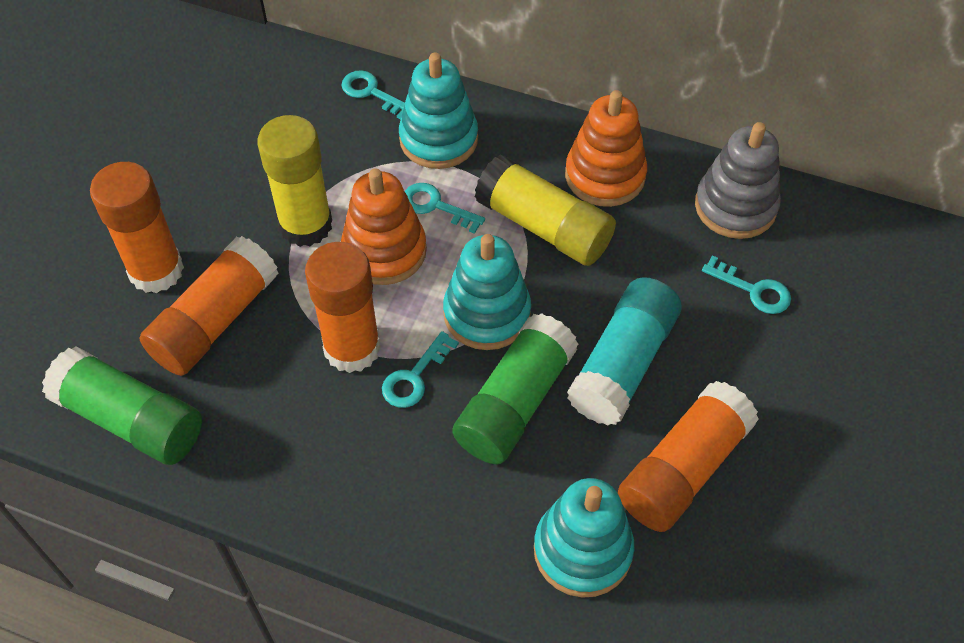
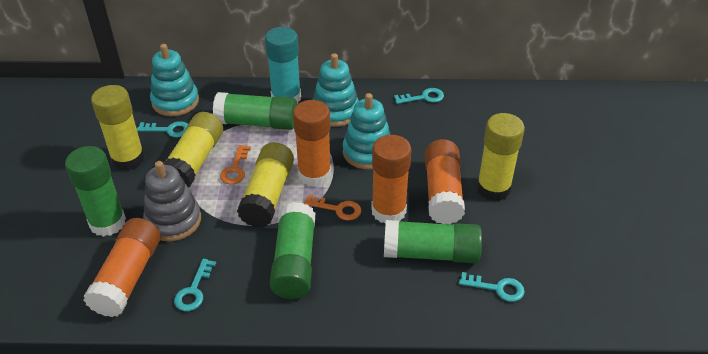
green glue stick: 2 -> 4
orange key: 0 -> 2
orange stacking toy: 2 -> 0
yellow glue stick: 2 -> 4

